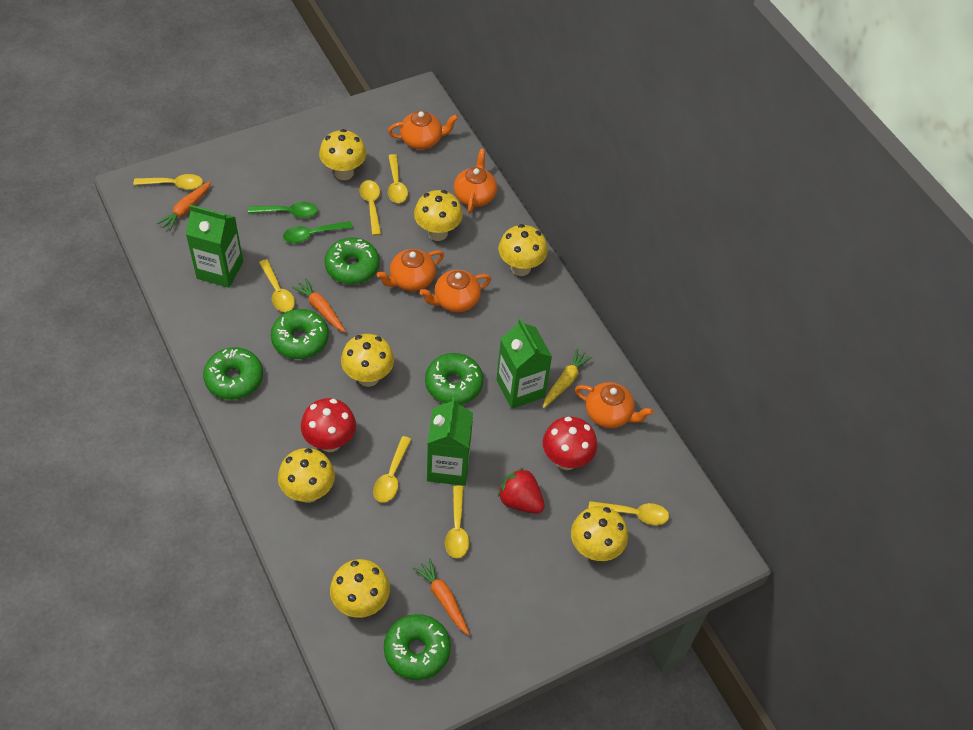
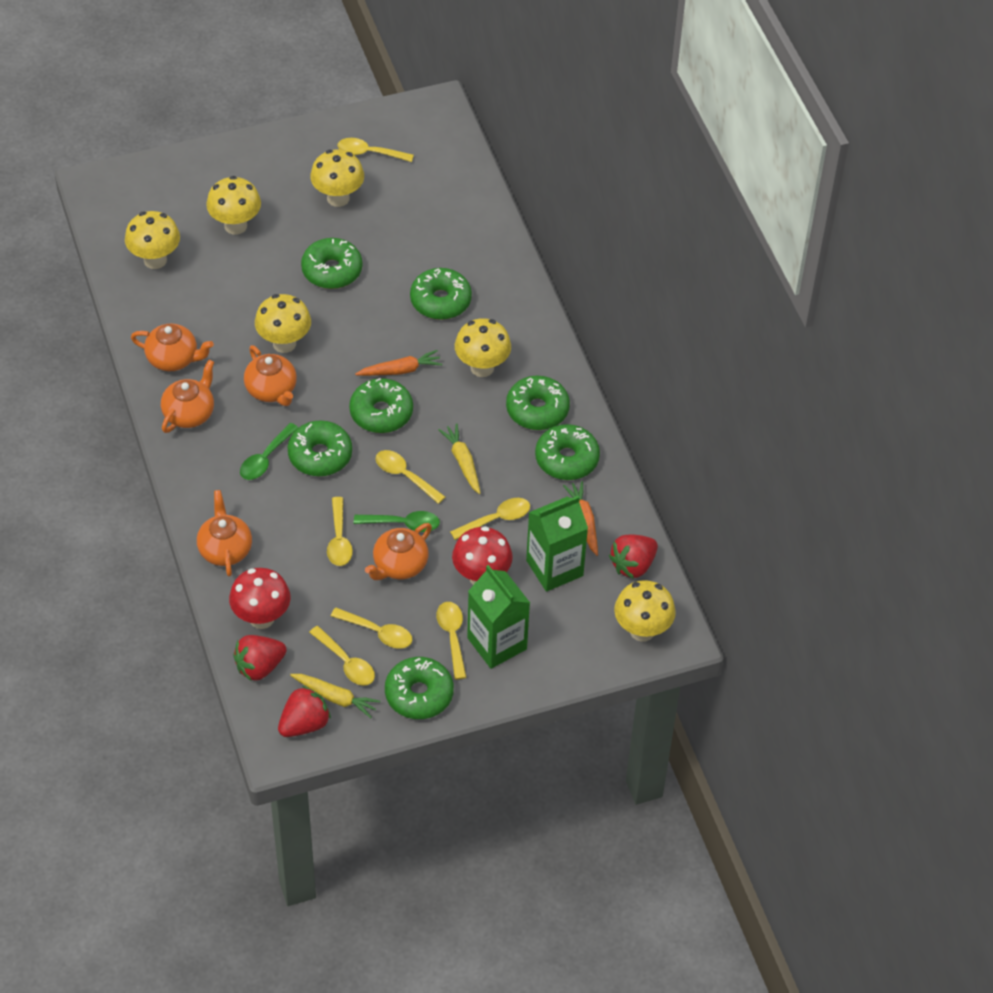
green carton: 3 -> 2
green donut: 5 -> 7
orange carrot: 3 -> 2
red strawberry: 1 -> 3
yellow carrot: 1 -> 2
yellow mushroom: 7 -> 6

